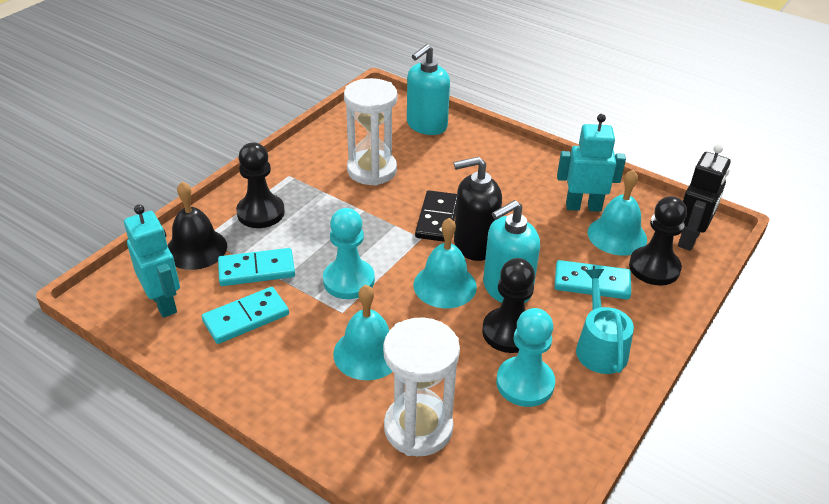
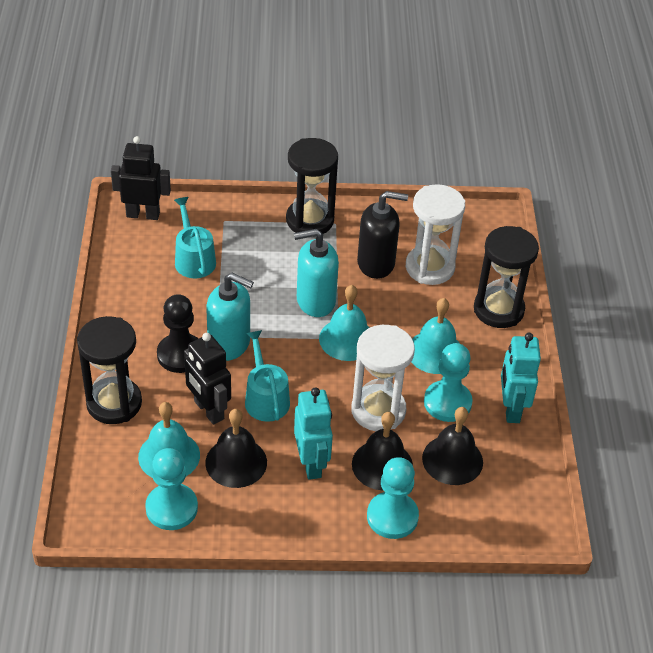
black bell: 1 -> 3
black domino: 1 -> 0
black hourglass: 0 -> 3
black pawn: 3 -> 1
black robot: 1 -> 2
turquoise domino: 3 -> 0
turquoise pawn: 2 -> 3
turquoise watering can: 1 -> 2

